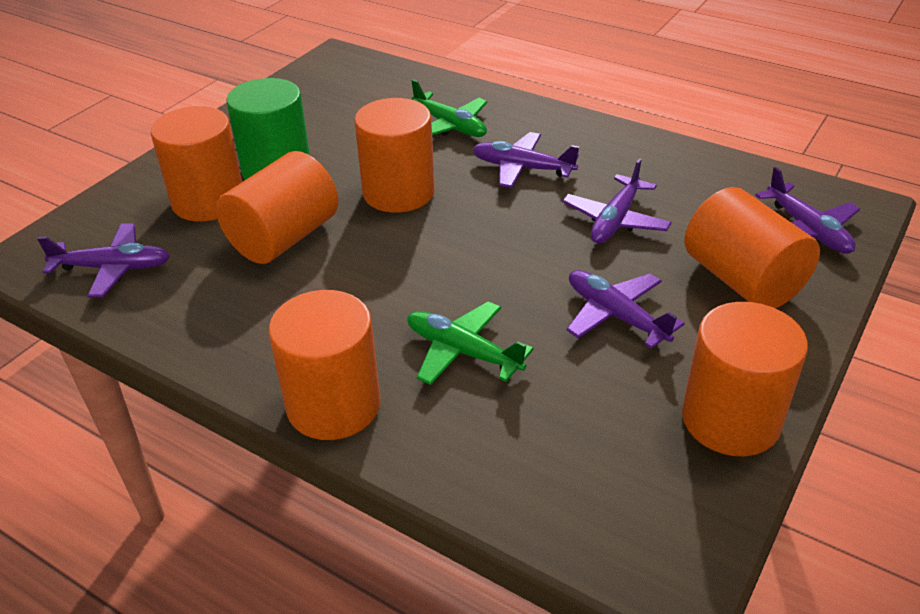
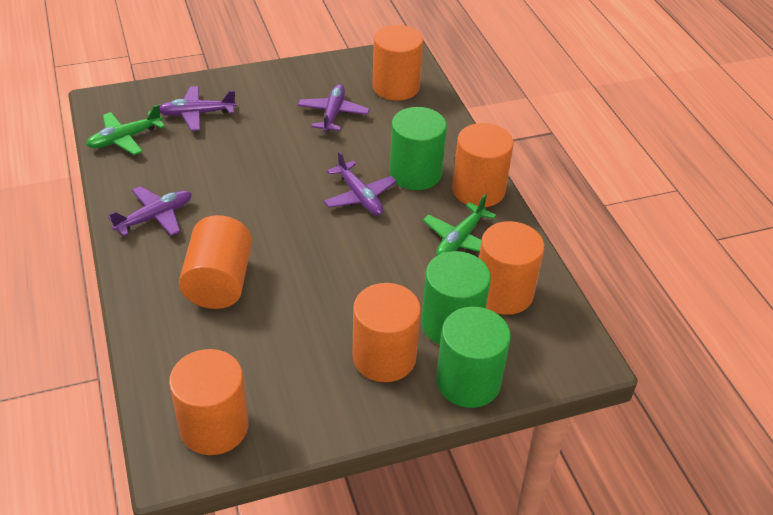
green cylinder: 1 -> 3
purple plane: 5 -> 4

